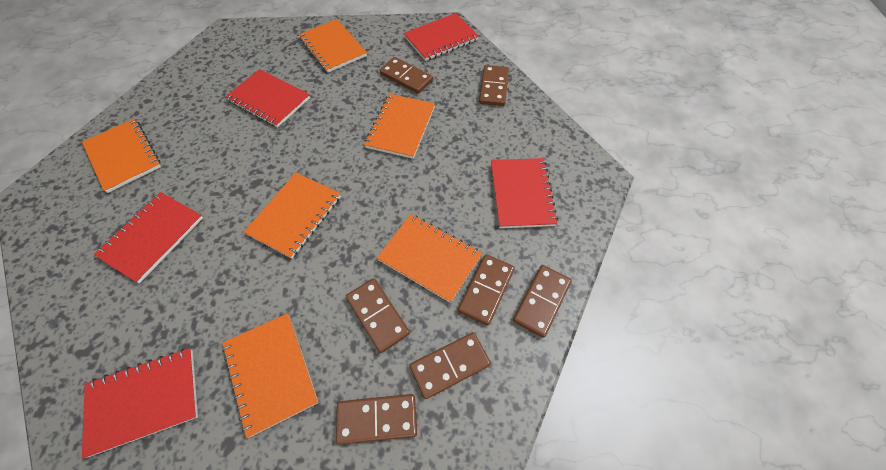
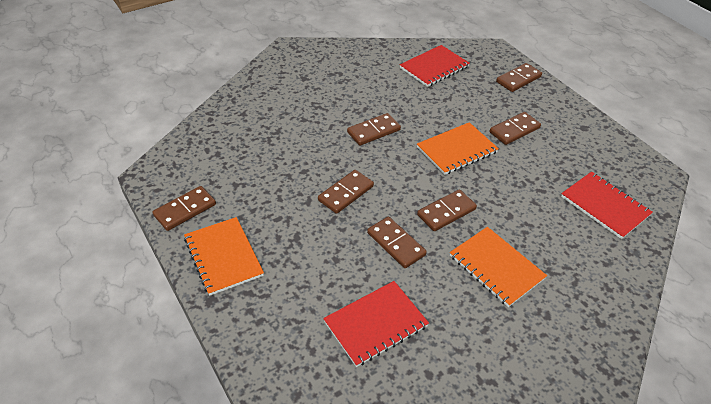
orange notebook: 6 -> 3
red notebook: 5 -> 3

